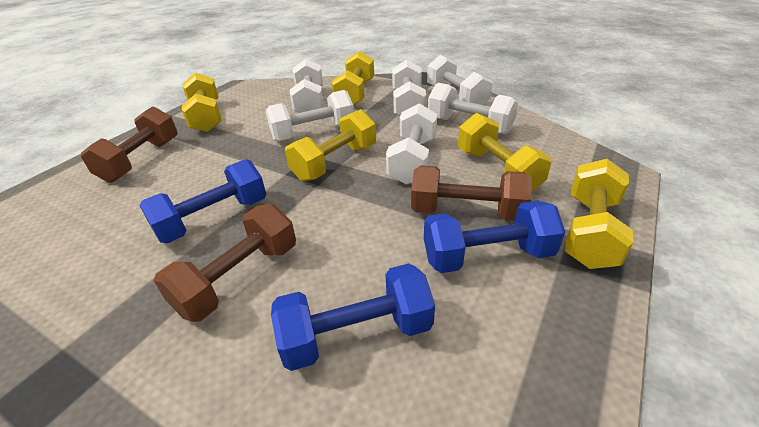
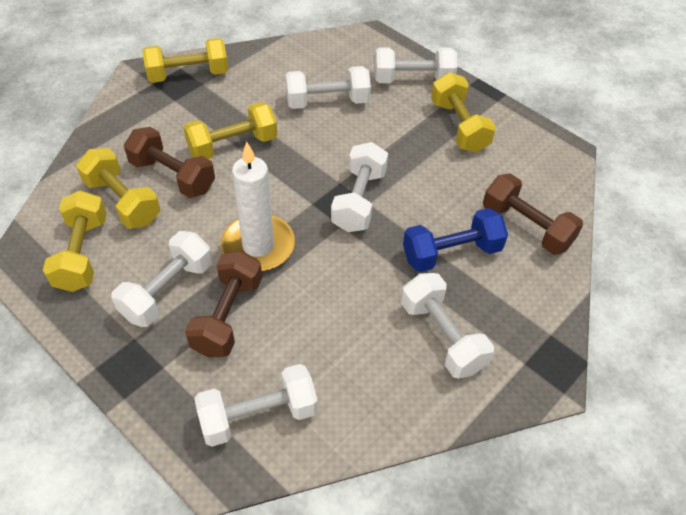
blue dumbbell: 3 -> 1
white candle: 0 -> 1

